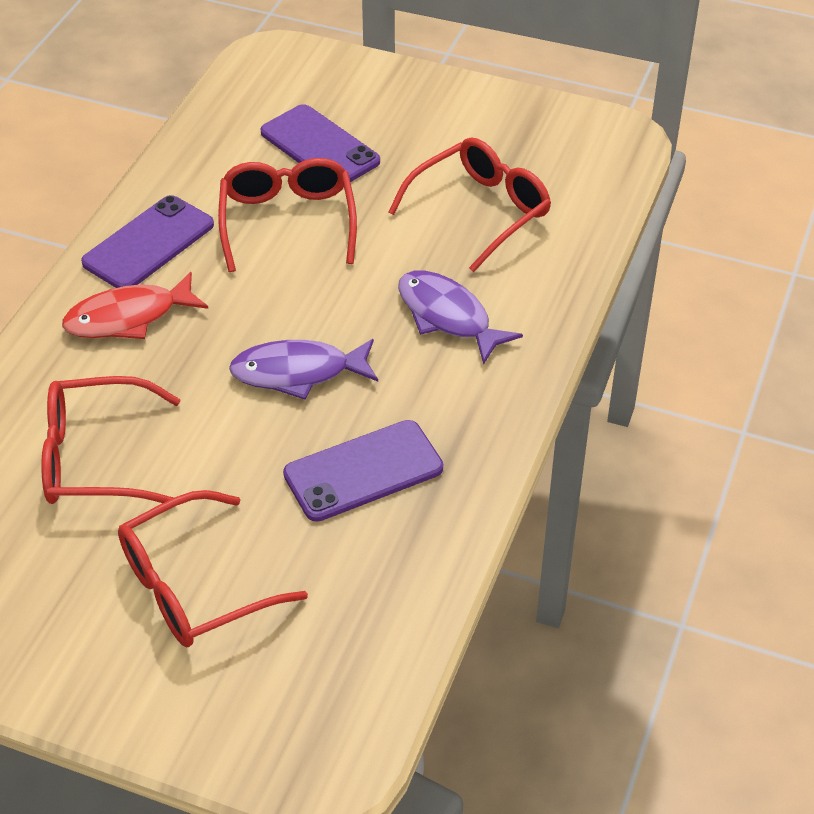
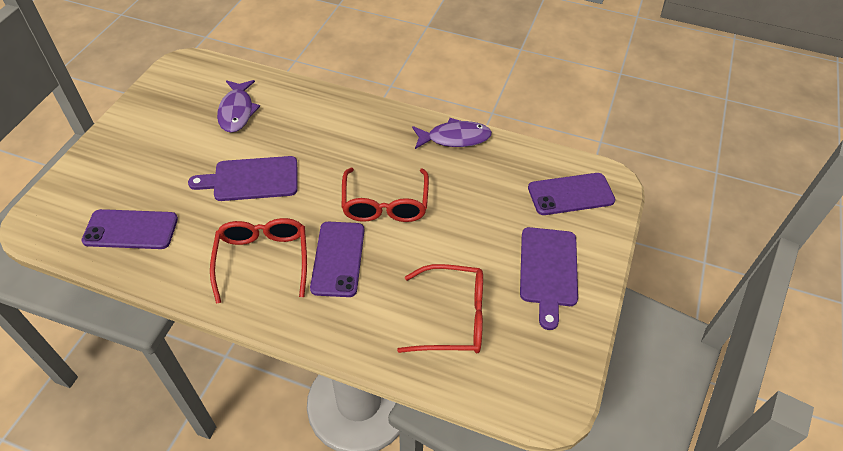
purple cutting board: 0 -> 2
red fish: 1 -> 0
red glasses: 4 -> 3

